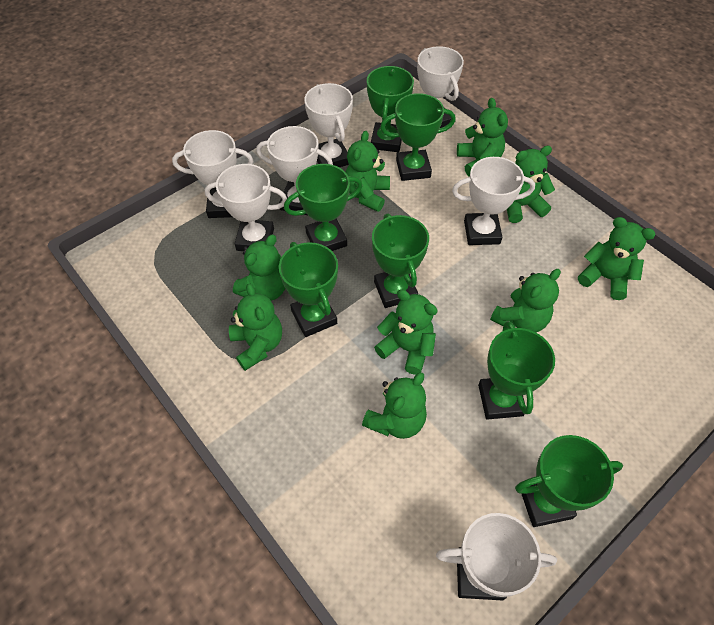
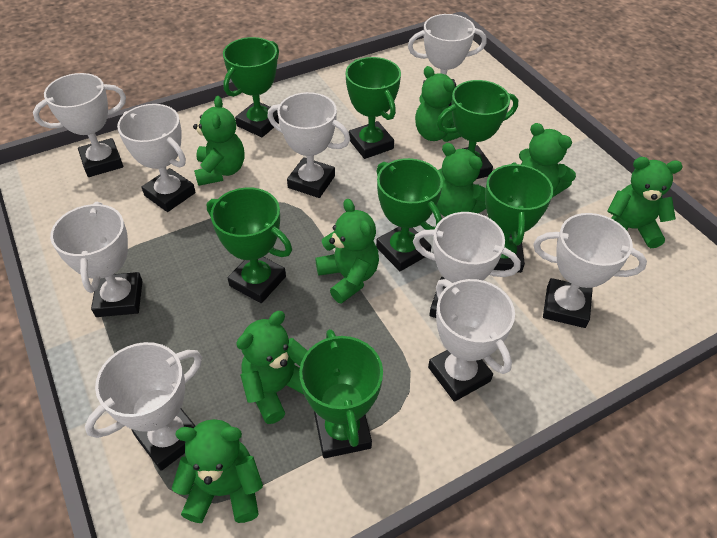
green teddy bear: 9 -> 8
white trophy: 7 -> 9

